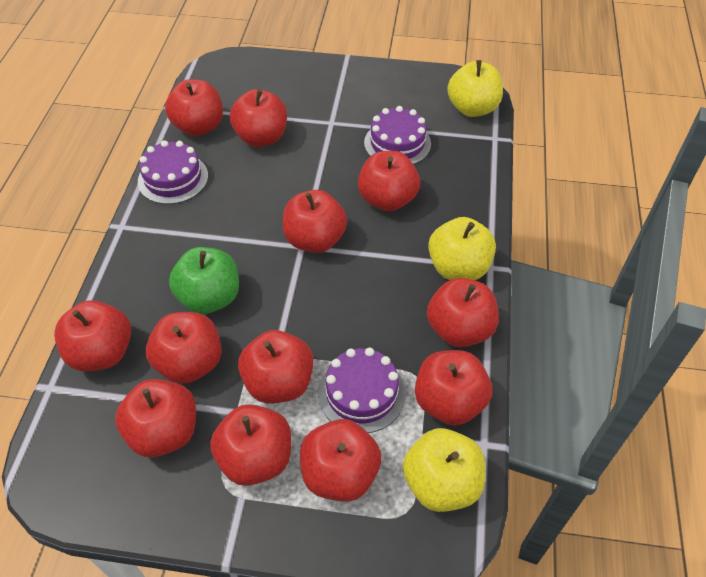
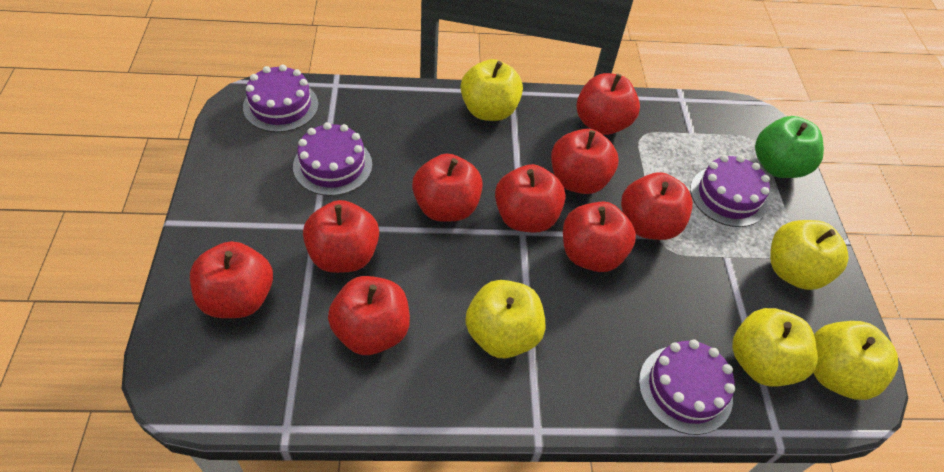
purple cake: 3 -> 4
red apple: 12 -> 9
yellow apple: 3 -> 5

